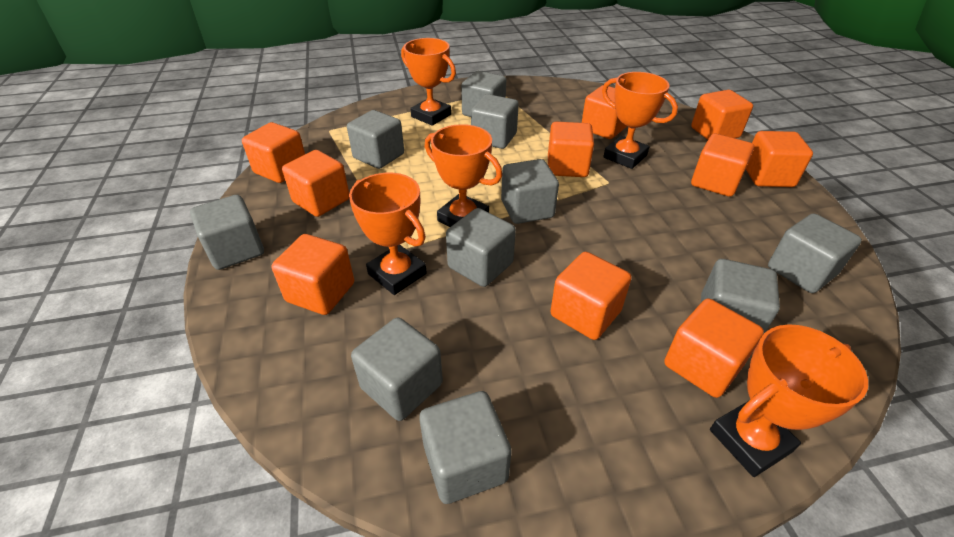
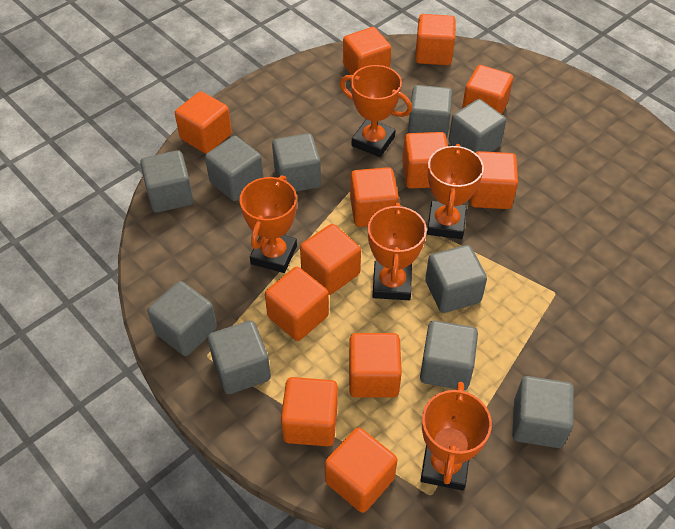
orange cube: 10 -> 12

